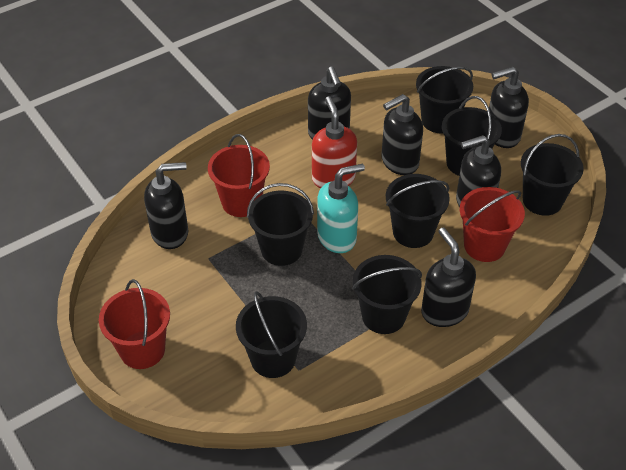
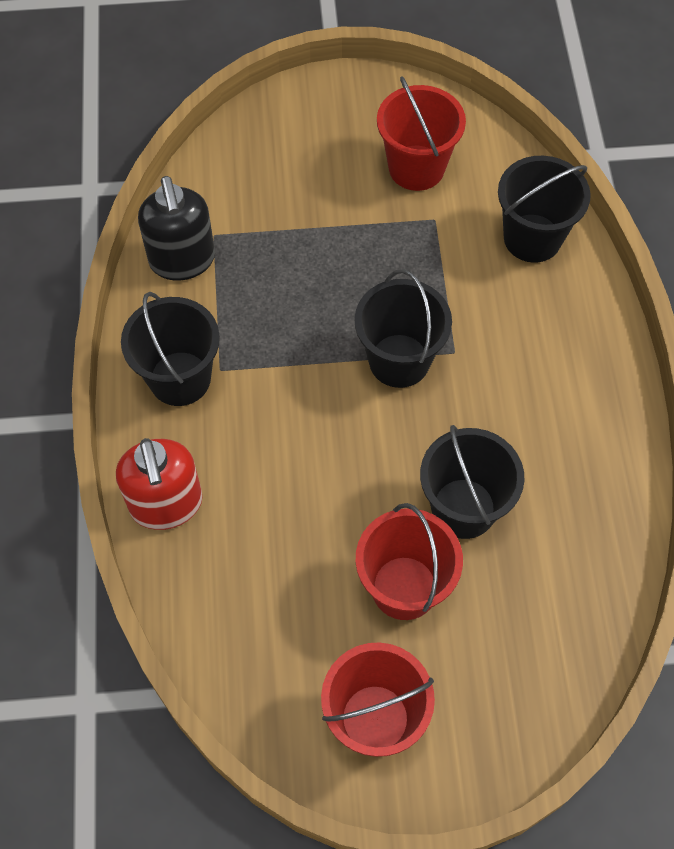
black bucket: 7 -> 4
black soap dispenser: 6 -> 1
turquoise soap dispenser: 1 -> 0

